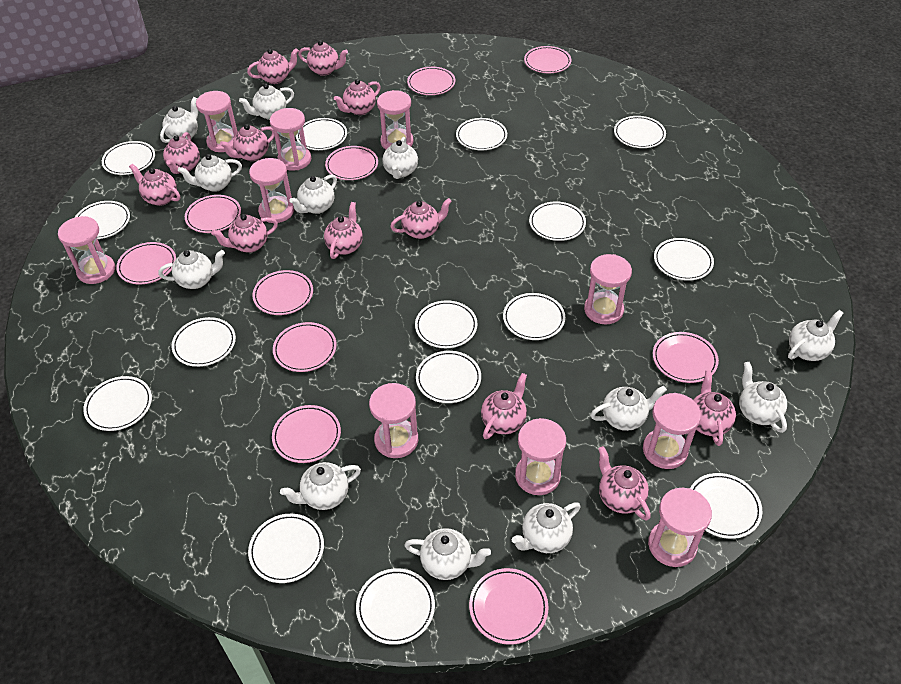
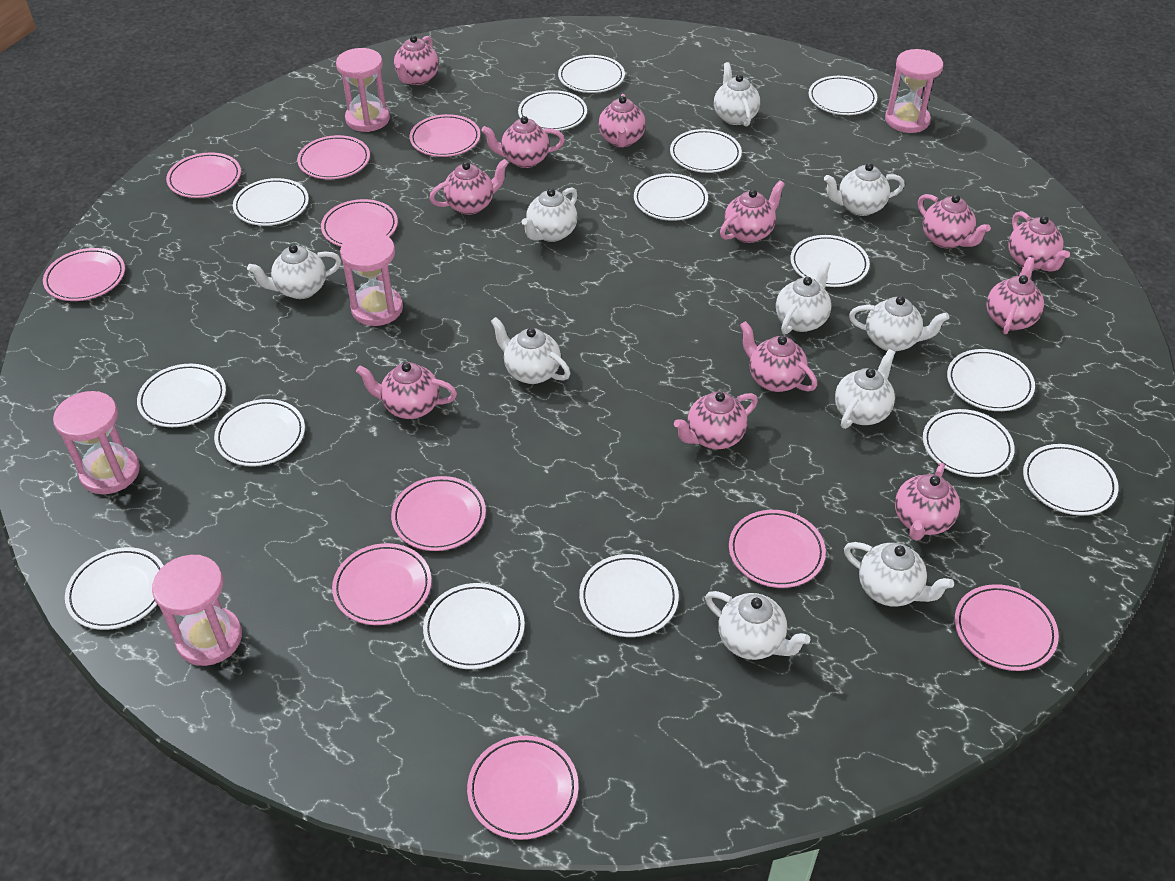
pink hourglass: 10 -> 5
white teapot: 12 -> 10

